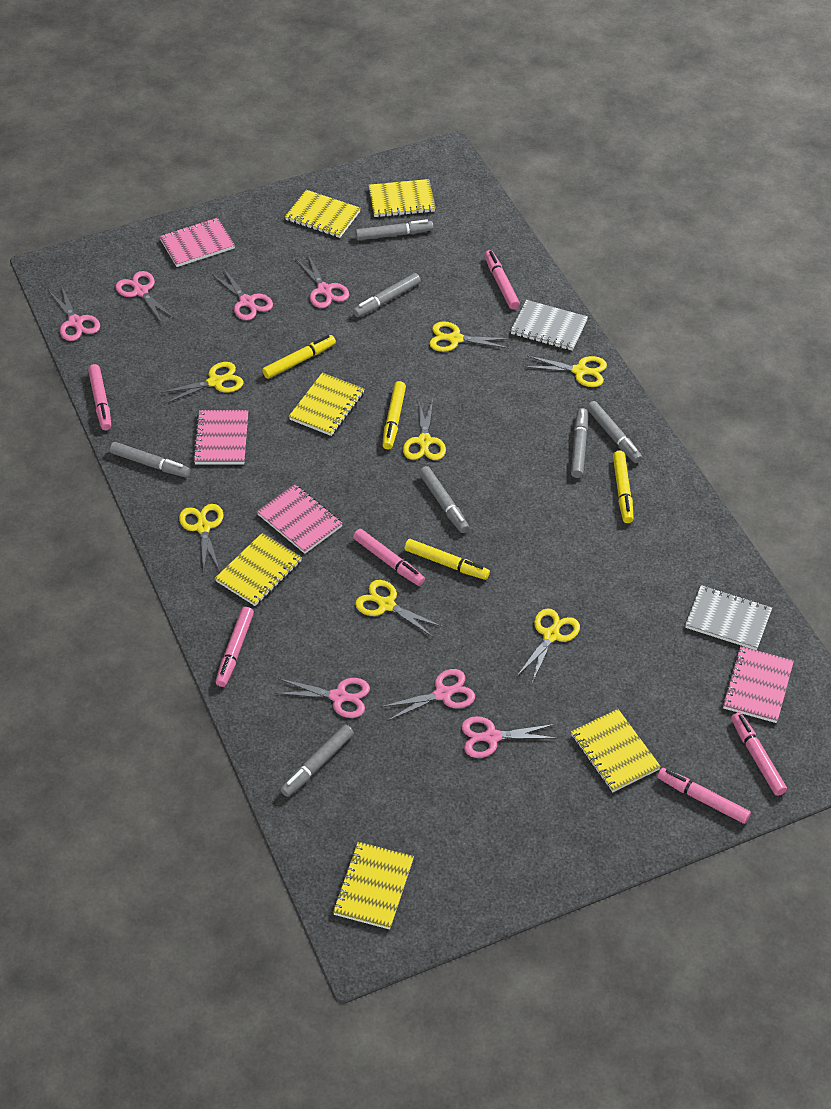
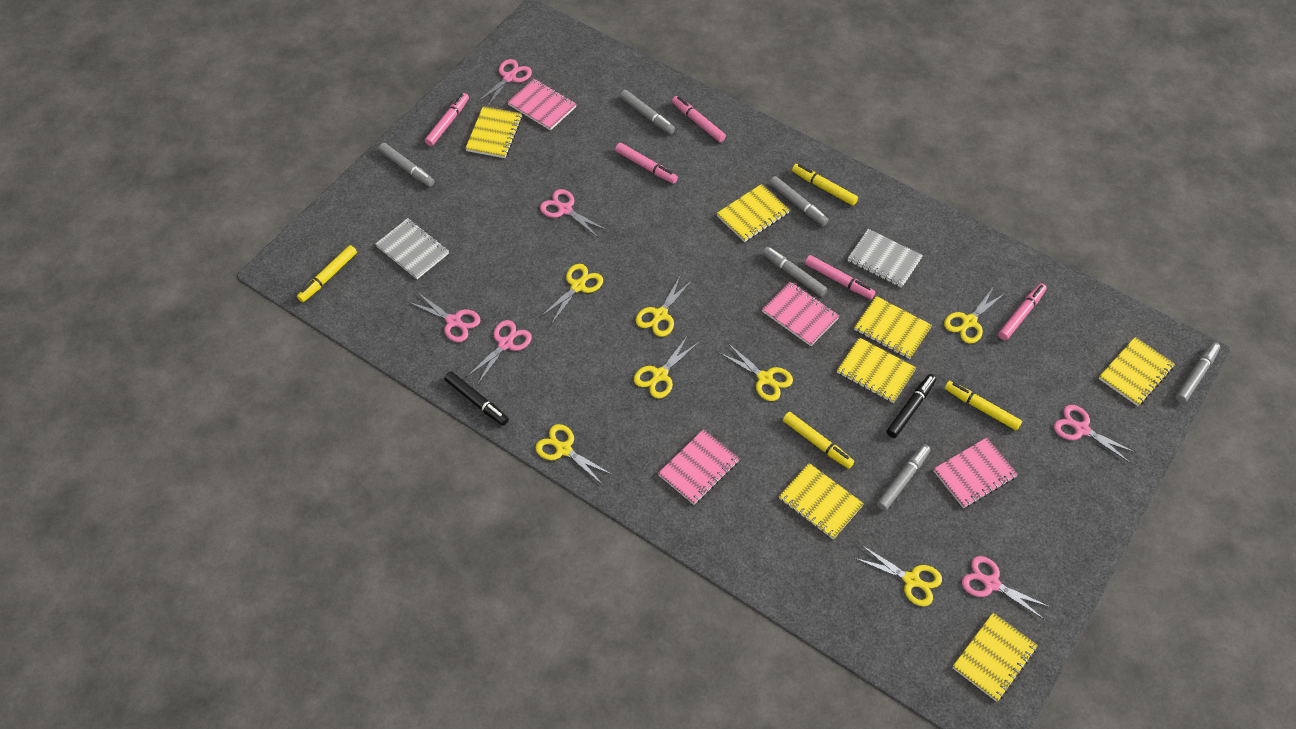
black marker: 0 -> 2
grey marker: 7 -> 6
pink marker: 6 -> 5
pink scissors: 7 -> 6
yellow notebook: 6 -> 7

